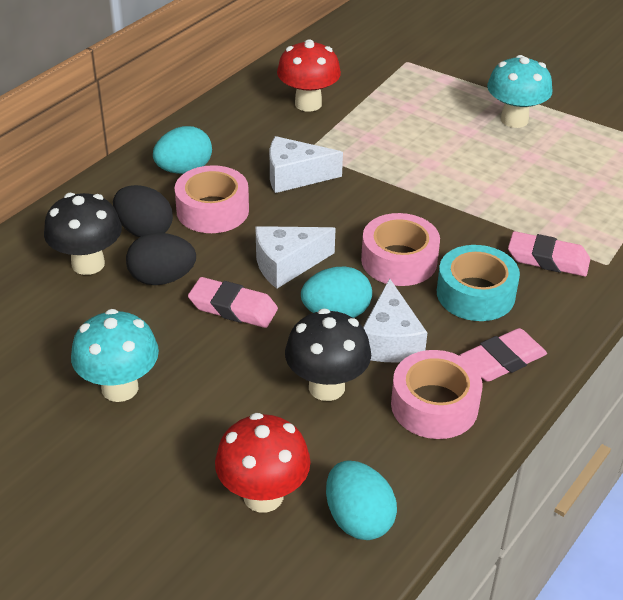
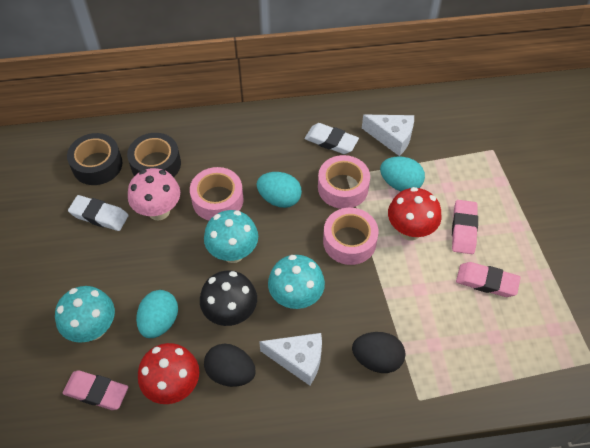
black mushroom: 2 -> 1
black tape: 0 -> 2
pink mushroom: 0 -> 1
turquoise mushroom: 2 -> 3
turquoise tape: 1 -> 0
white cheese: 3 -> 2
white eraser: 0 -> 2

